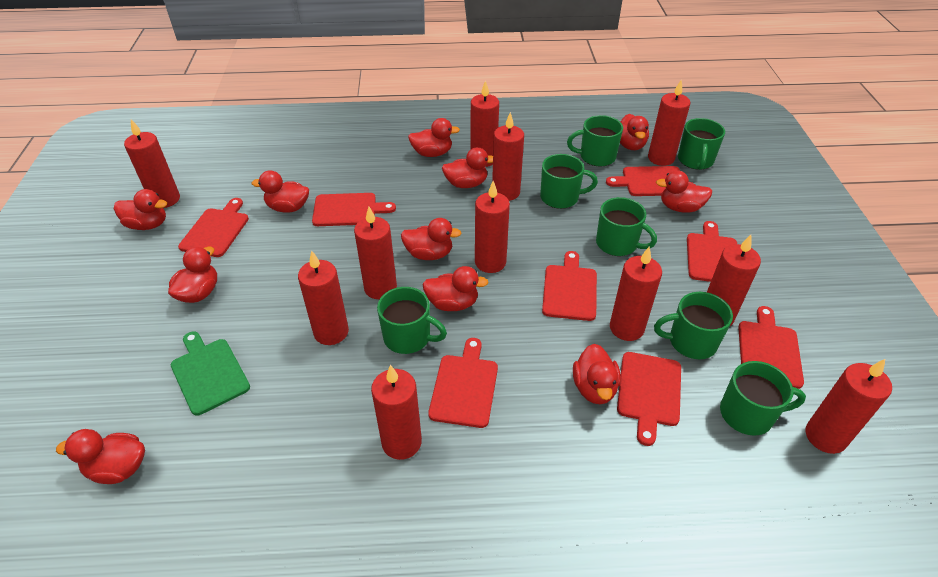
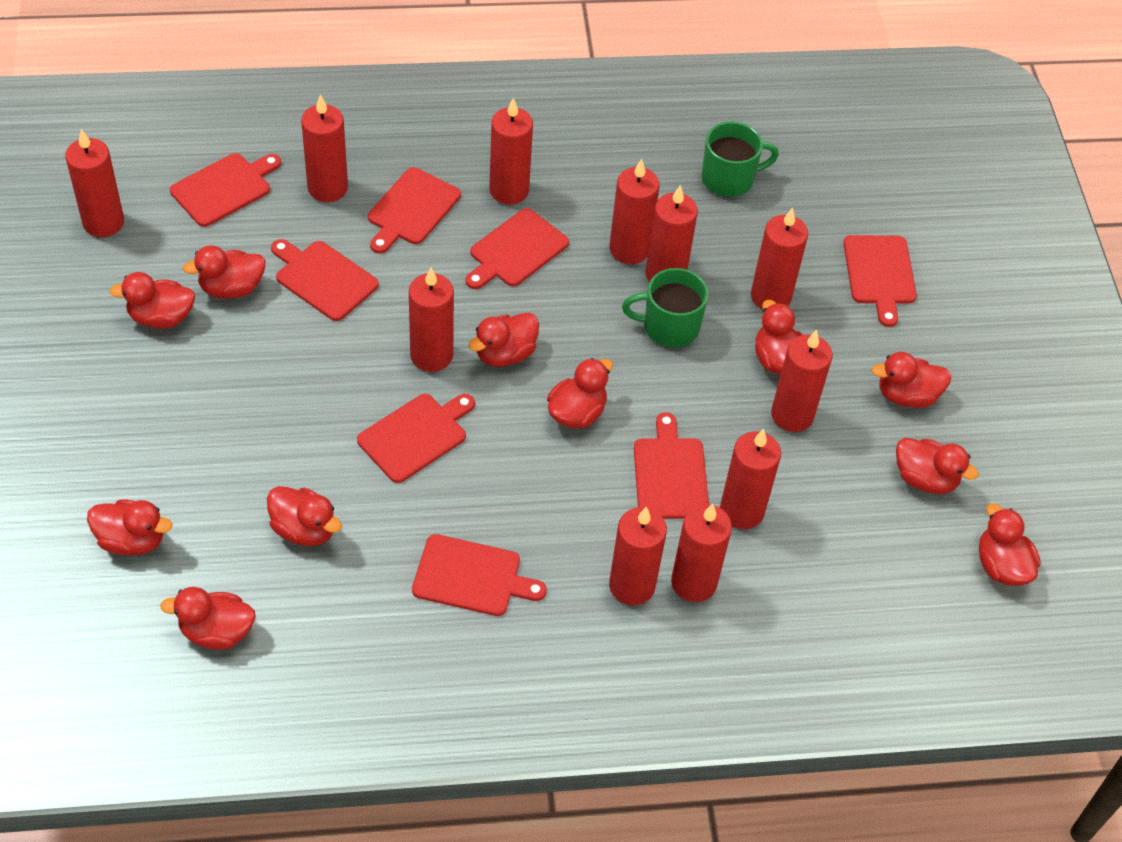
green cutting board: 1 -> 0
green mug: 7 -> 2

